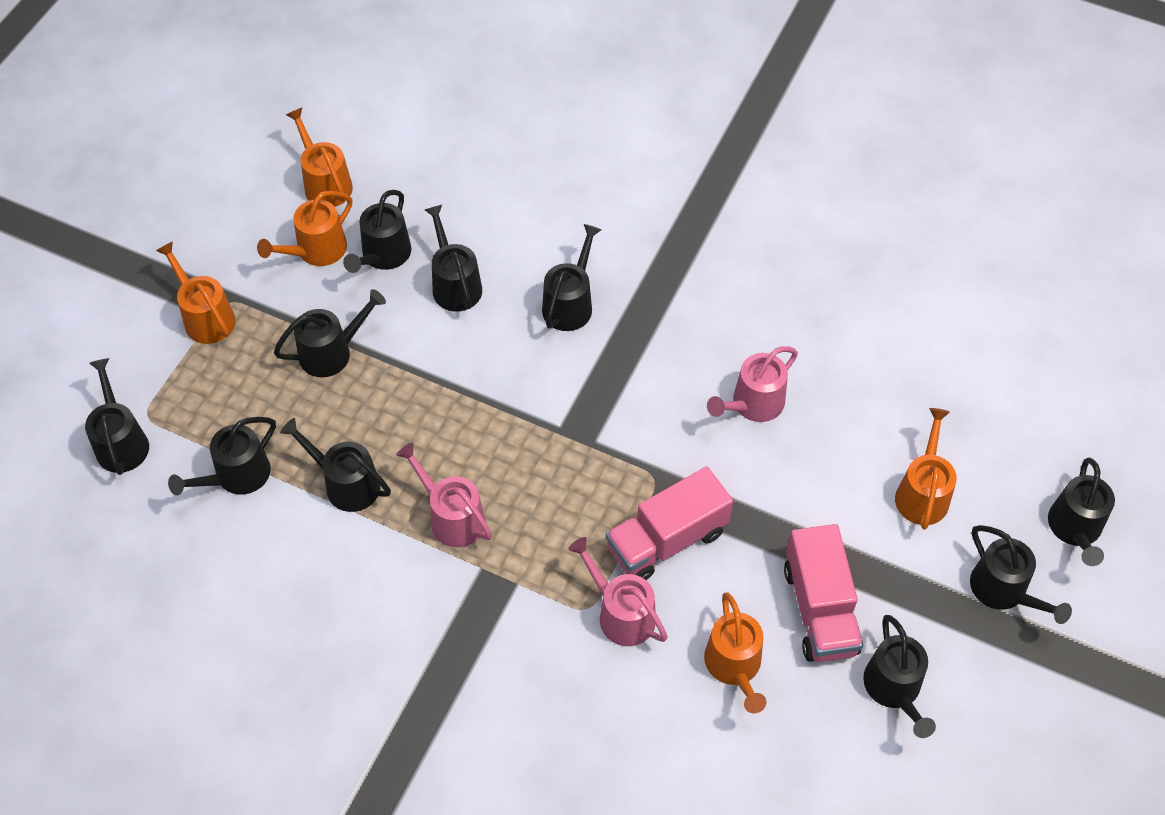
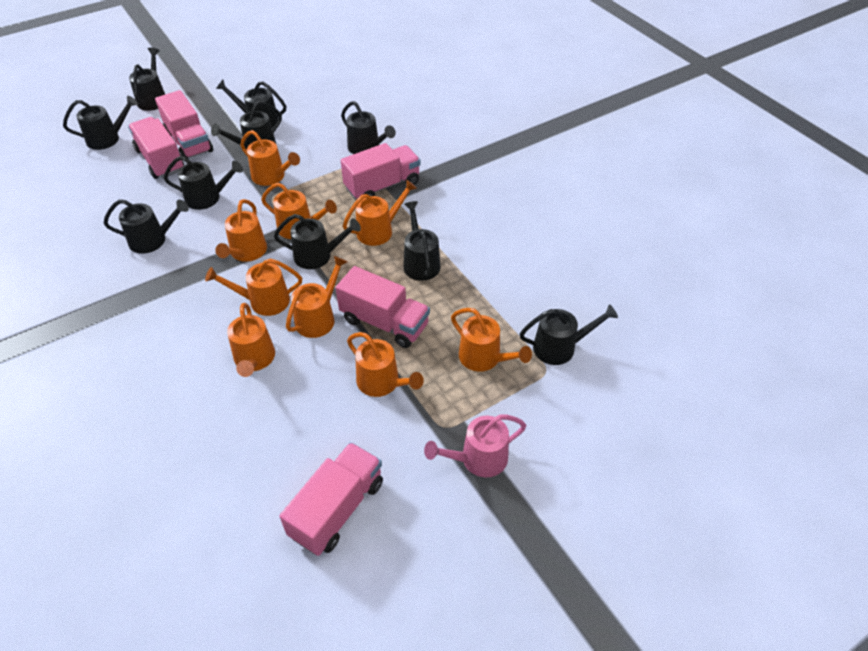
orange watering can: 5 -> 9
pink truck: 2 -> 5
pink watering can: 3 -> 1

